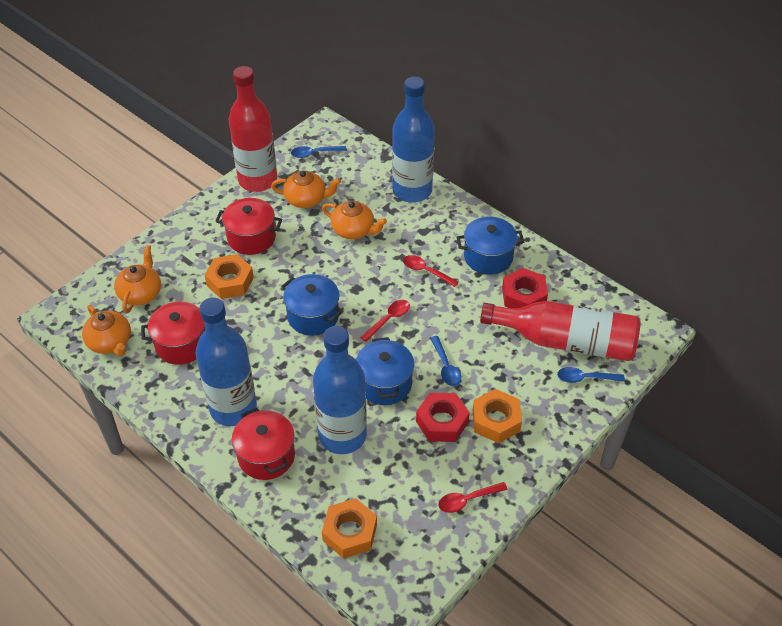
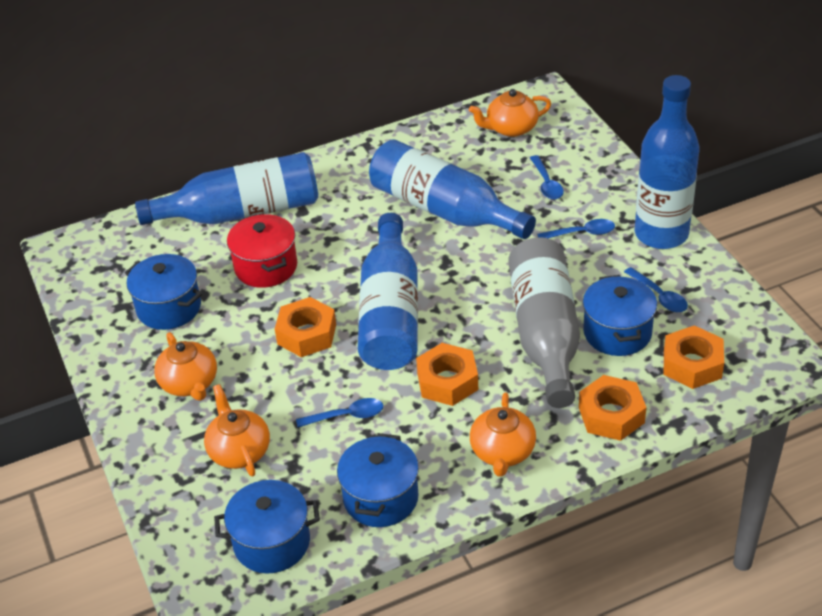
blue bottle: 3 -> 4
blue pot: 3 -> 4
blue spoon: 3 -> 4
grey bottle: 0 -> 1
orange nut: 3 -> 4
red bottle: 2 -> 0
red nut: 2 -> 0
red pot: 3 -> 1
red spoon: 3 -> 0

